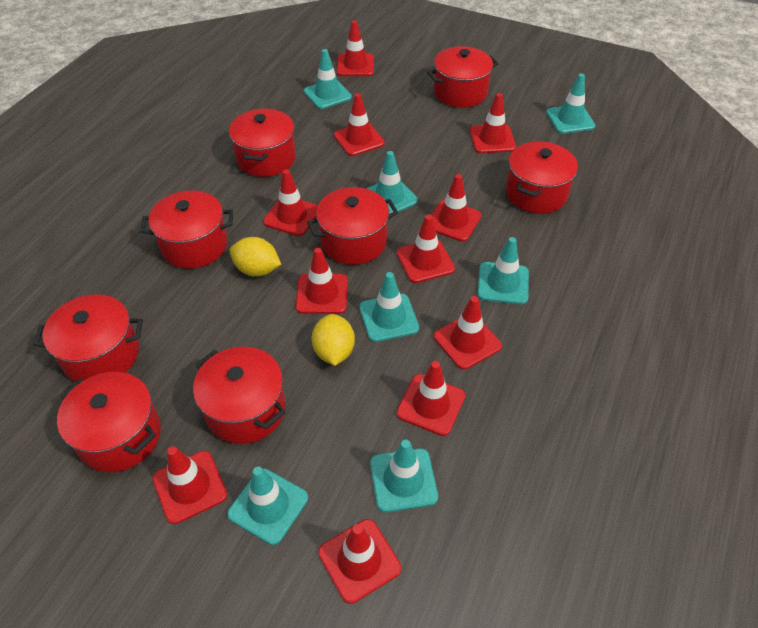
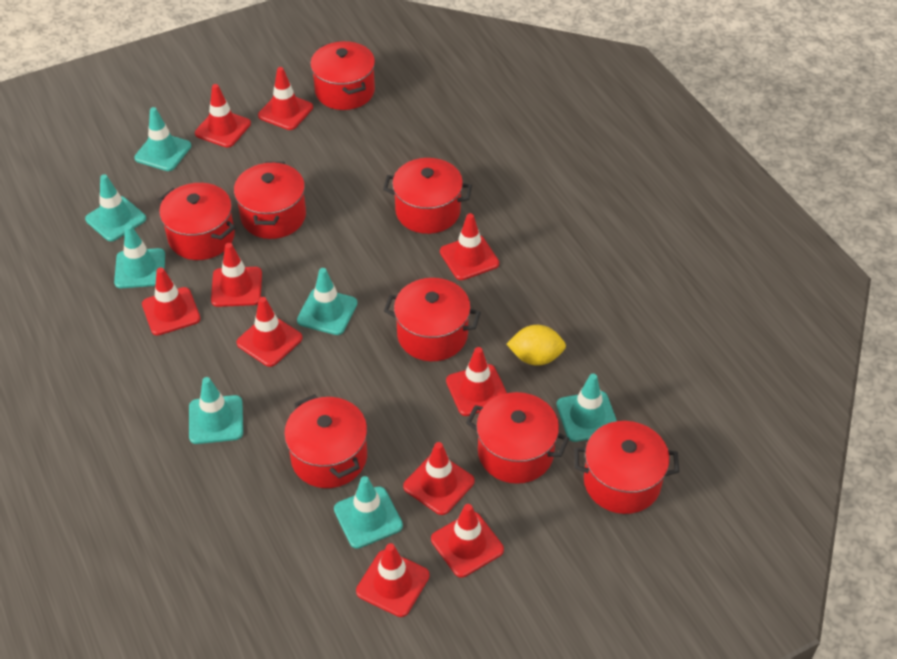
red traffic cone: 11 -> 10
yellow lemon: 2 -> 1

